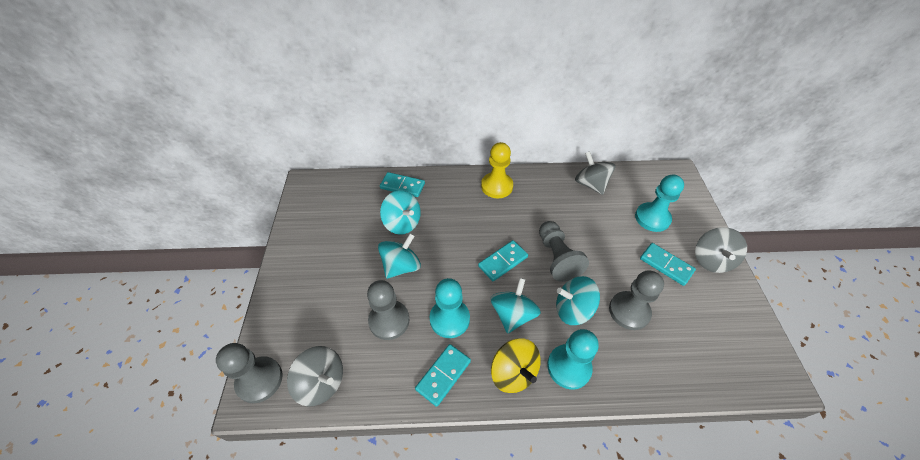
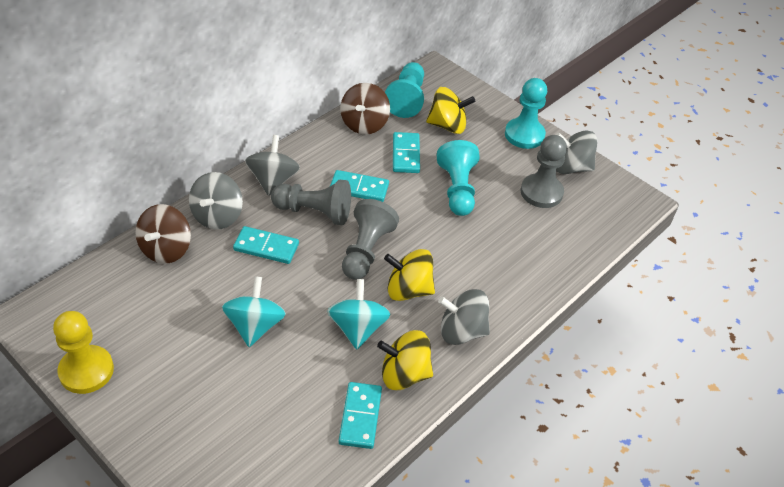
brown spinning top: 0 -> 2
grey pawn: 4 -> 3
grey spinning top: 3 -> 4
turquoise spinning top: 4 -> 2
yellow spinning top: 1 -> 3

